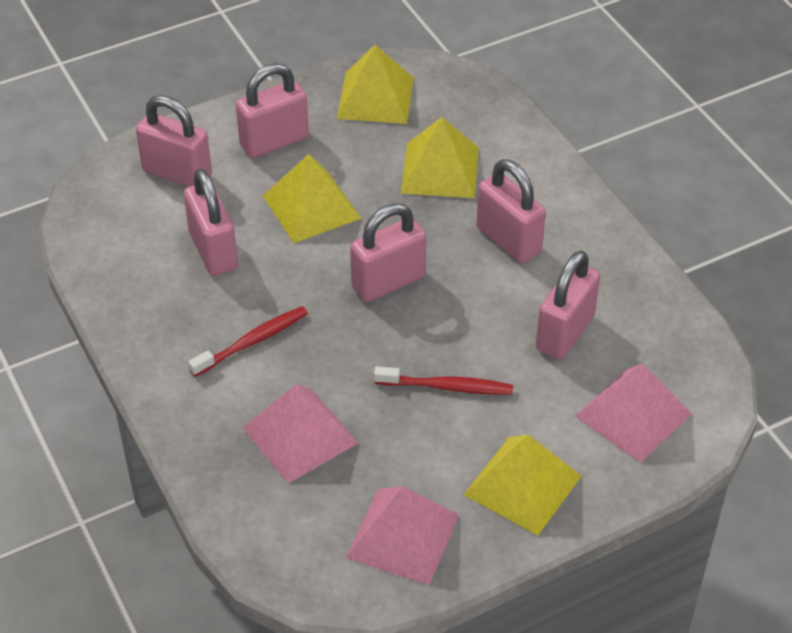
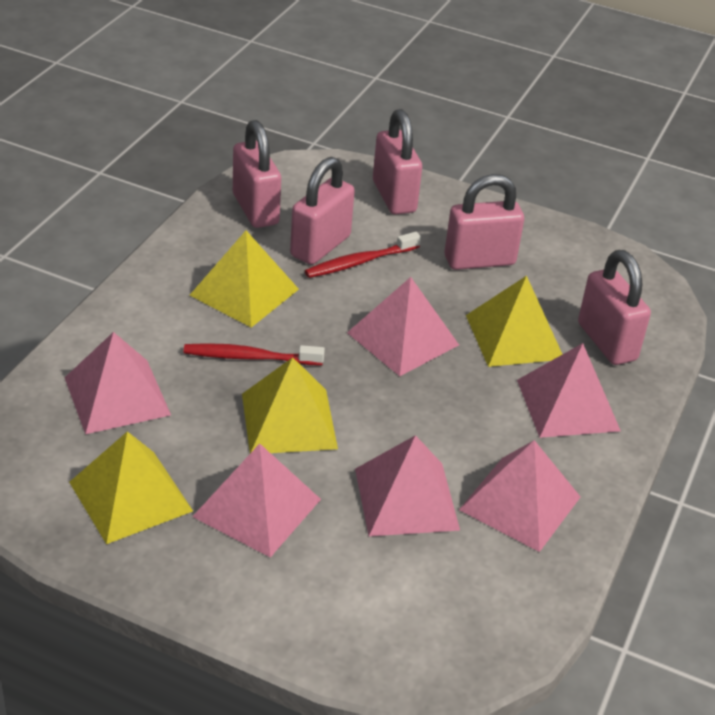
pink padlock: 6 -> 5
pink pyramid: 3 -> 6

